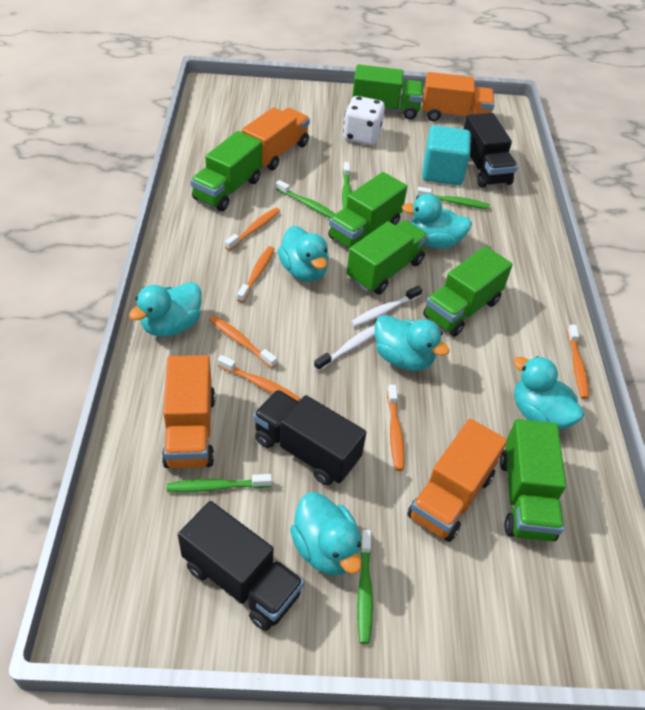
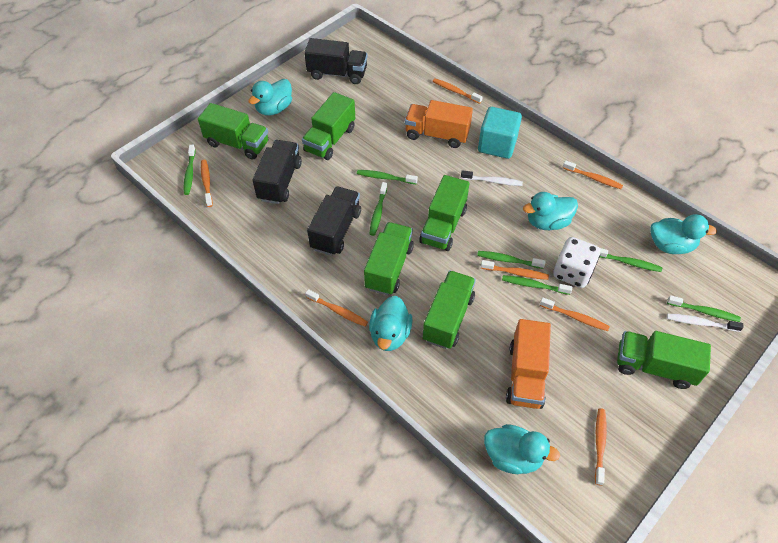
green toothbrush: 5 -> 7
orange toothbrush: 6 -> 7
orange truck: 4 -> 2
turquoise duck: 6 -> 5

